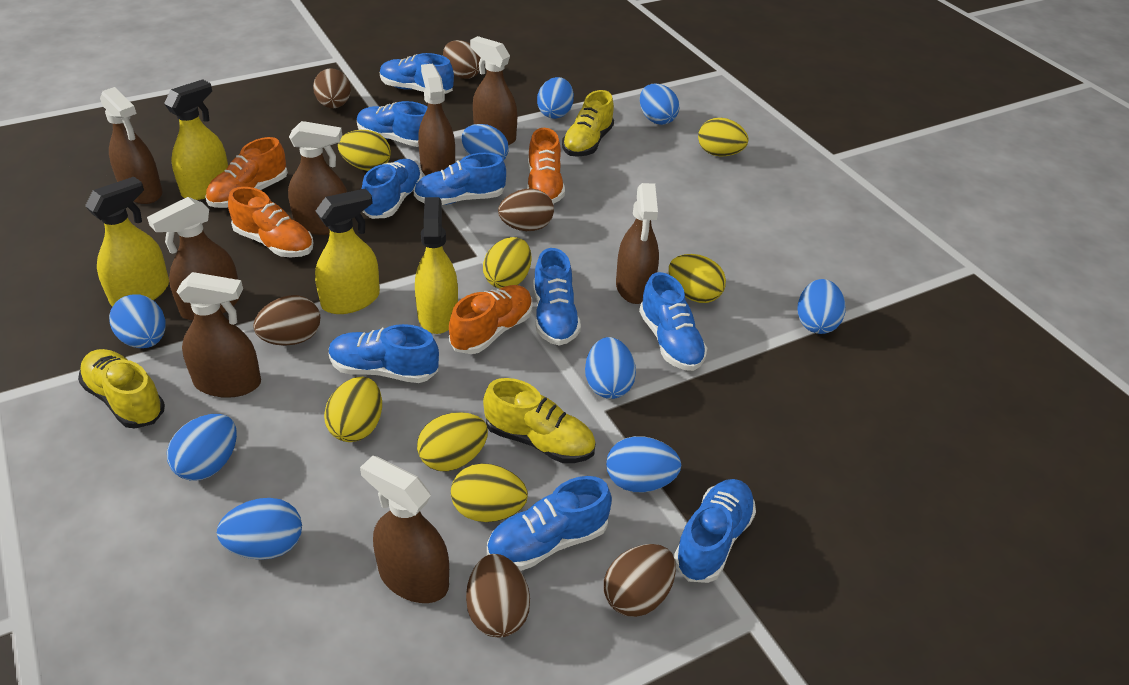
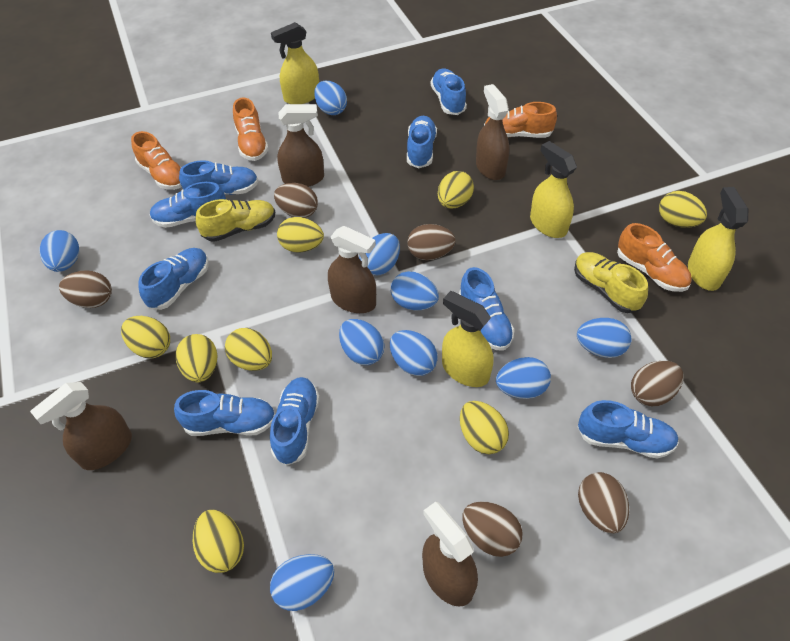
brown spray bottle: 8 -> 5
yellow egg: 7 -> 8
yellow shoe: 3 -> 2

